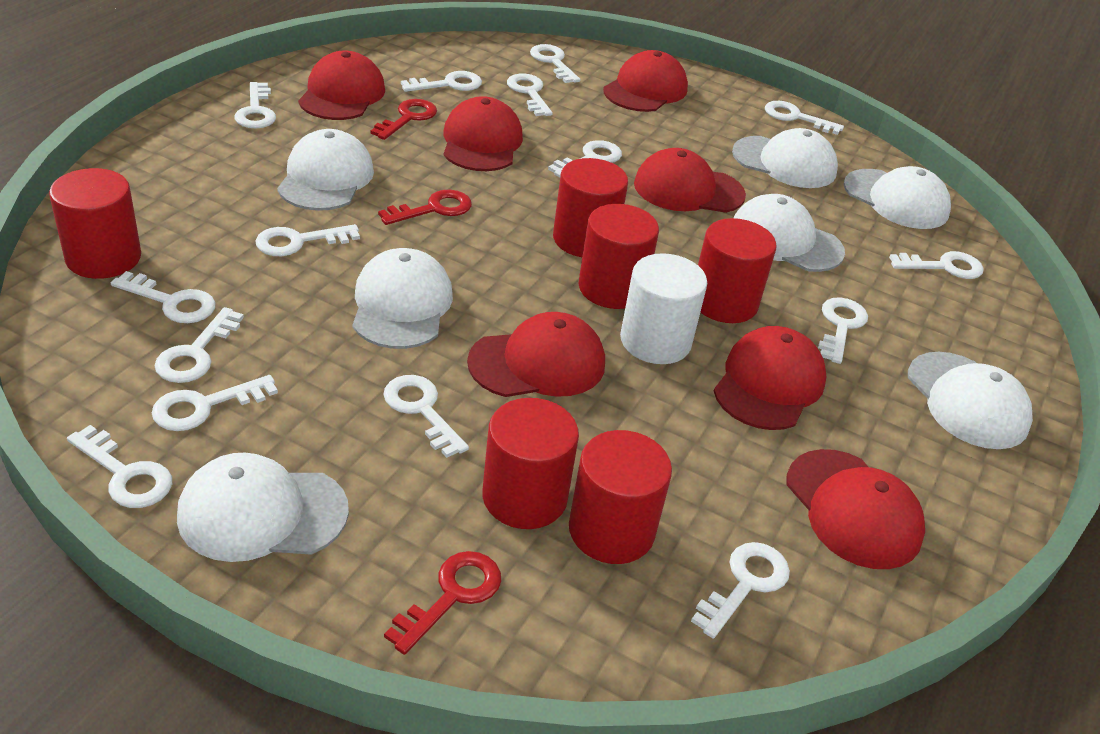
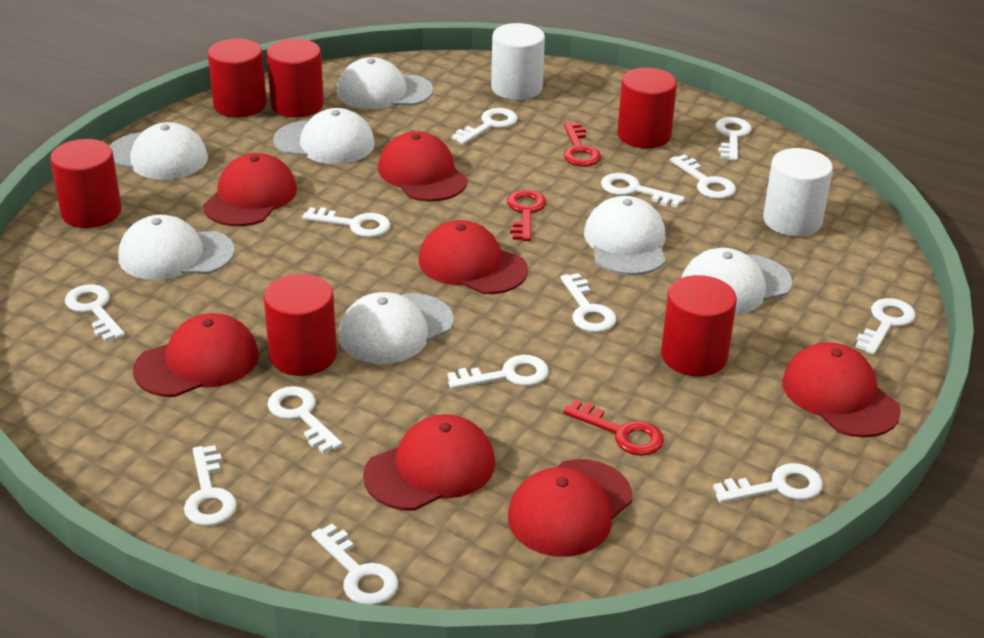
white cylinder: 1 -> 2
white key: 15 -> 13

